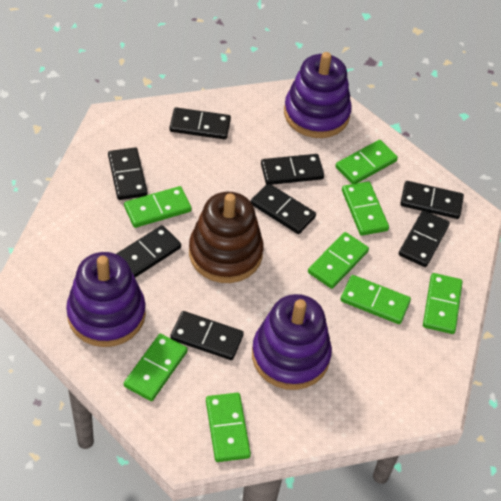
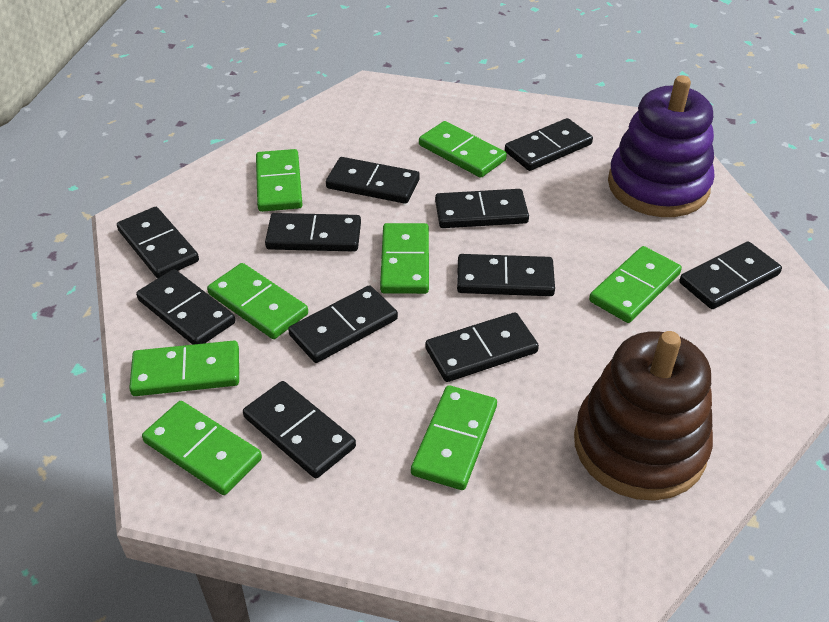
black domino: 8 -> 11
purple stacking toy: 3 -> 1

